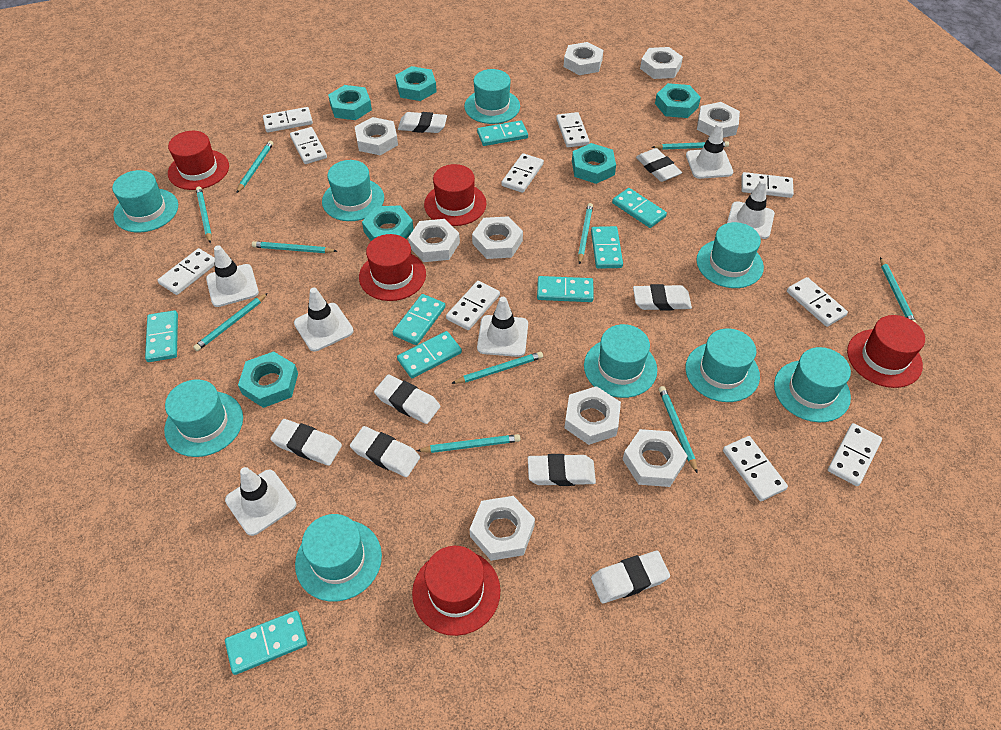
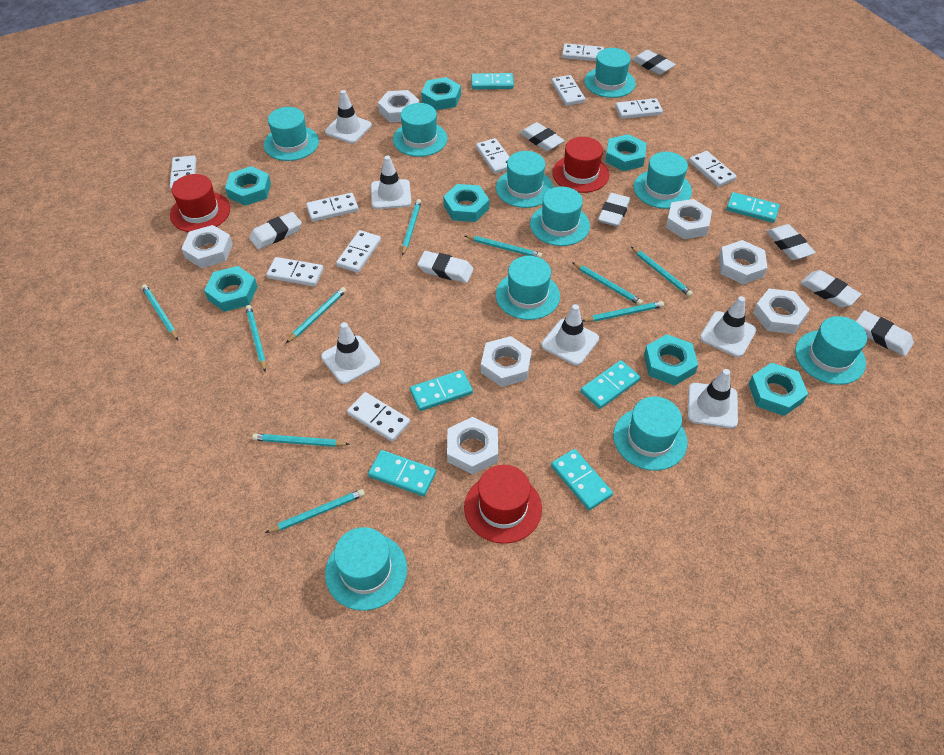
red hat: 5 -> 3
turquoise domino: 8 -> 6
turquoise hat: 9 -> 10
turquoise nut: 6 -> 7
white nut: 9 -> 7

